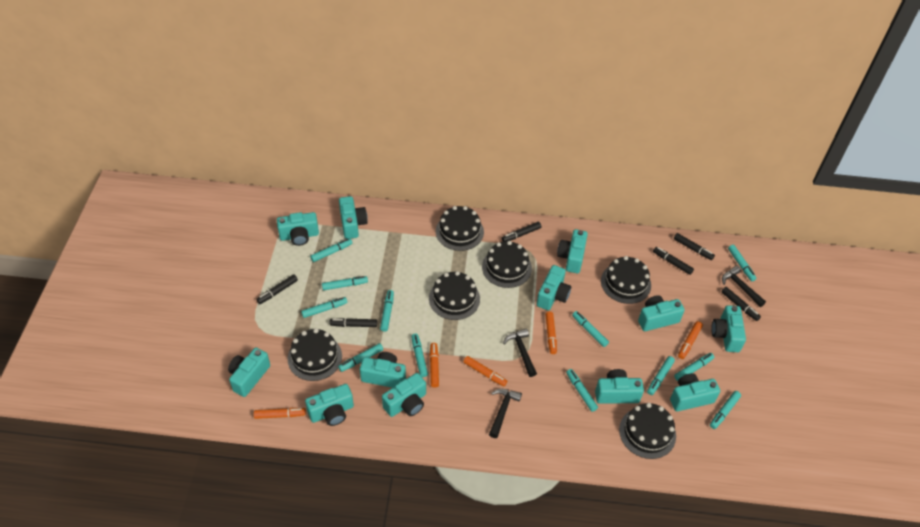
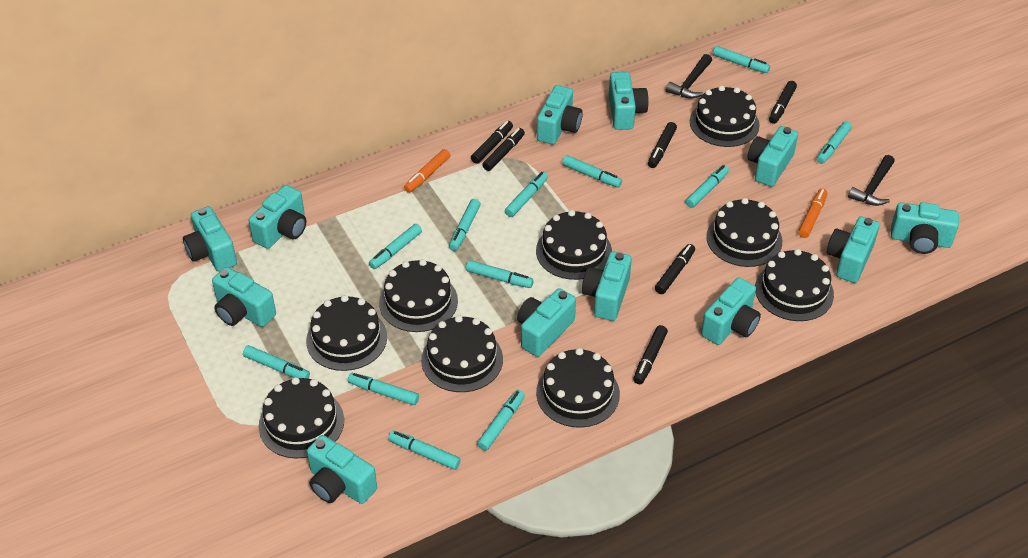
black cake: 6 -> 9
black hammer: 3 -> 2
orange marker: 5 -> 2

